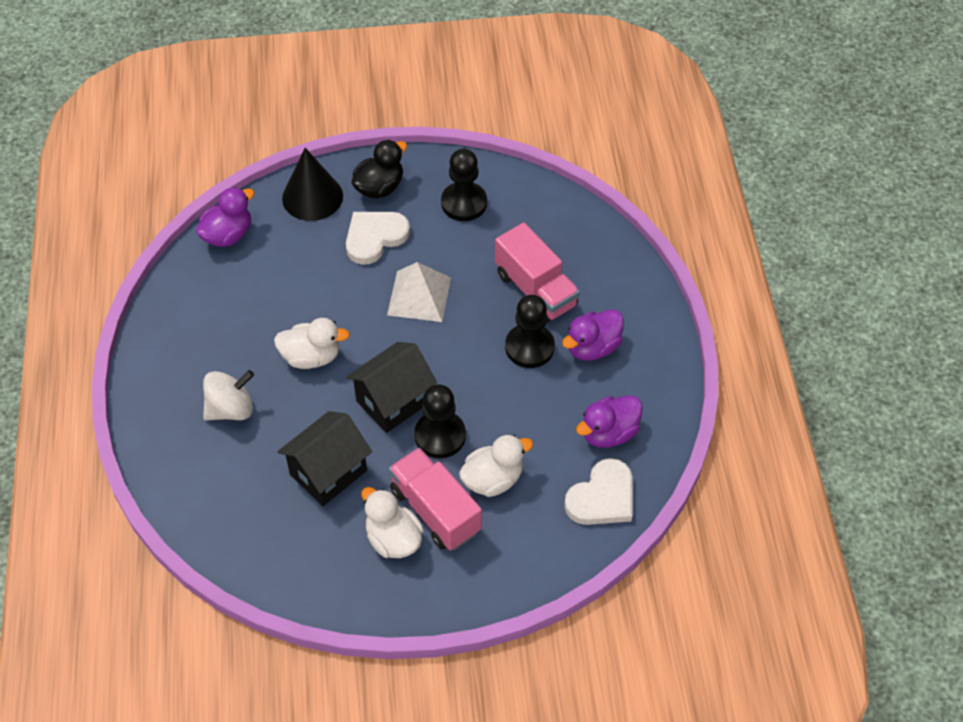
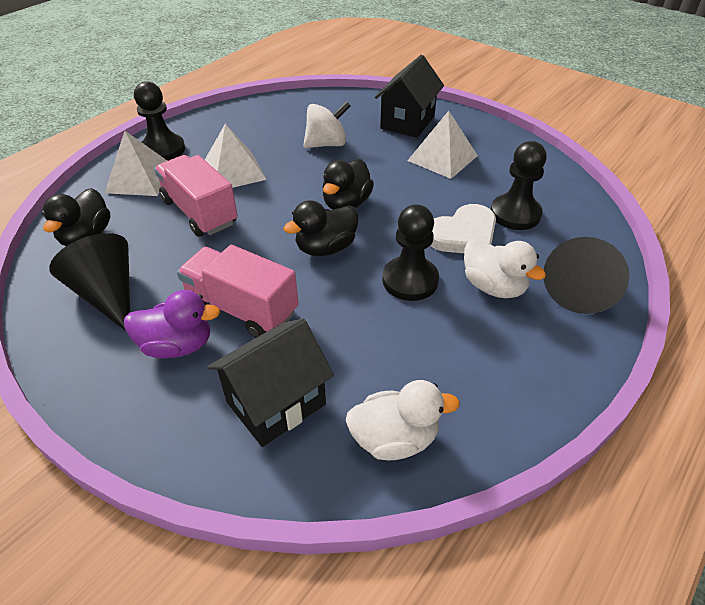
black cone: 1 -> 2
black duck: 1 -> 3
purple duck: 3 -> 1
white duck: 3 -> 2
white heart: 2 -> 1
white pyramid: 1 -> 3

